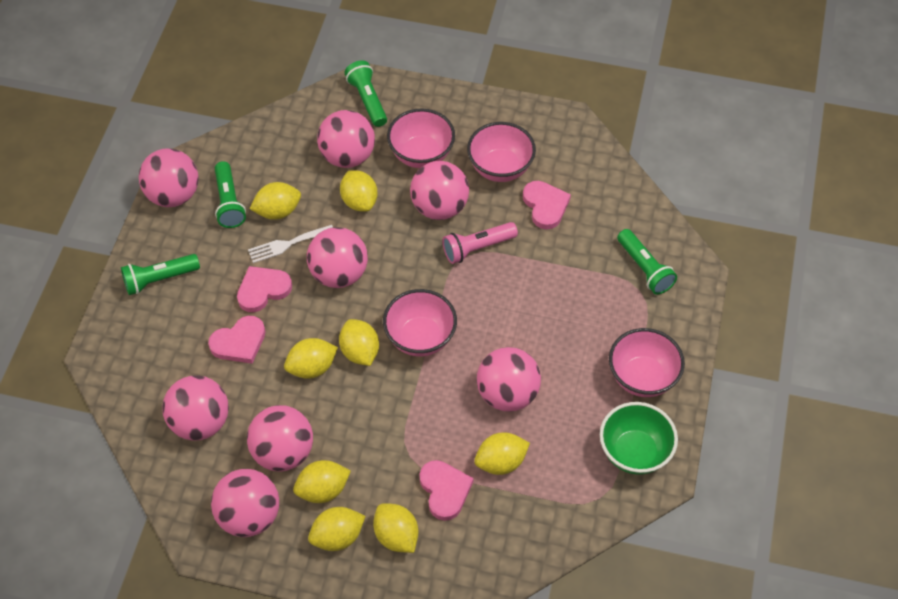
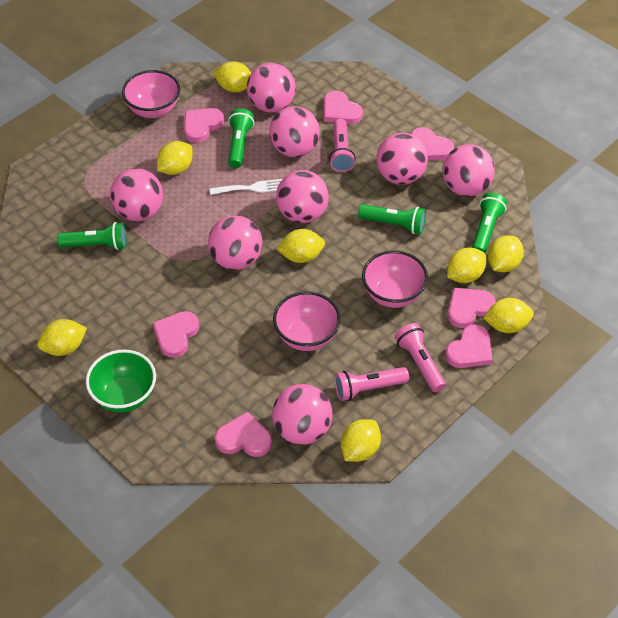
pink bowl: 4 -> 3
pink flashlight: 1 -> 3
pink heart: 4 -> 7

